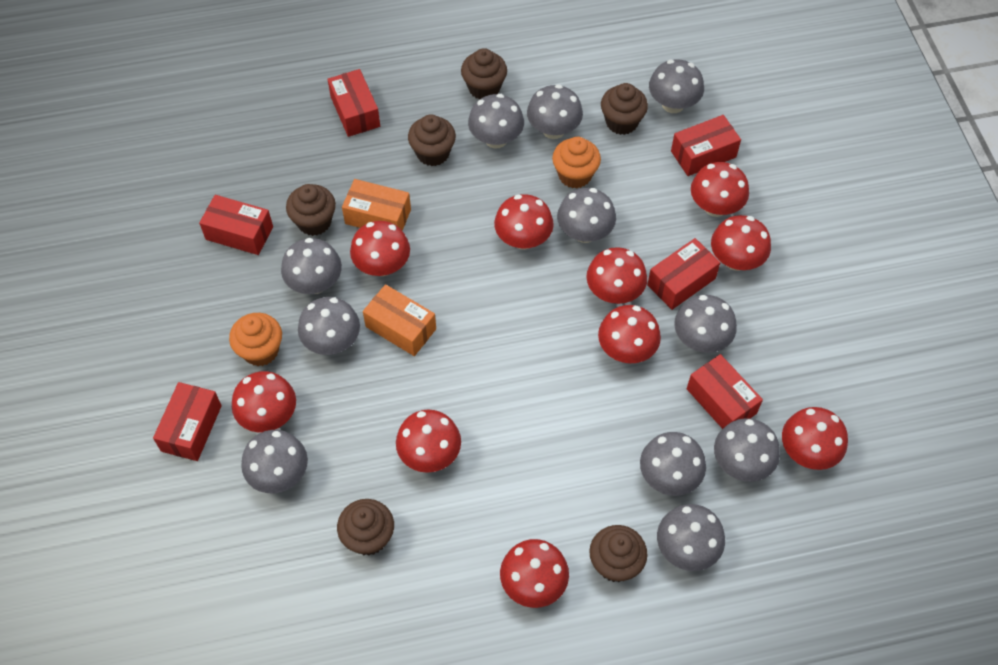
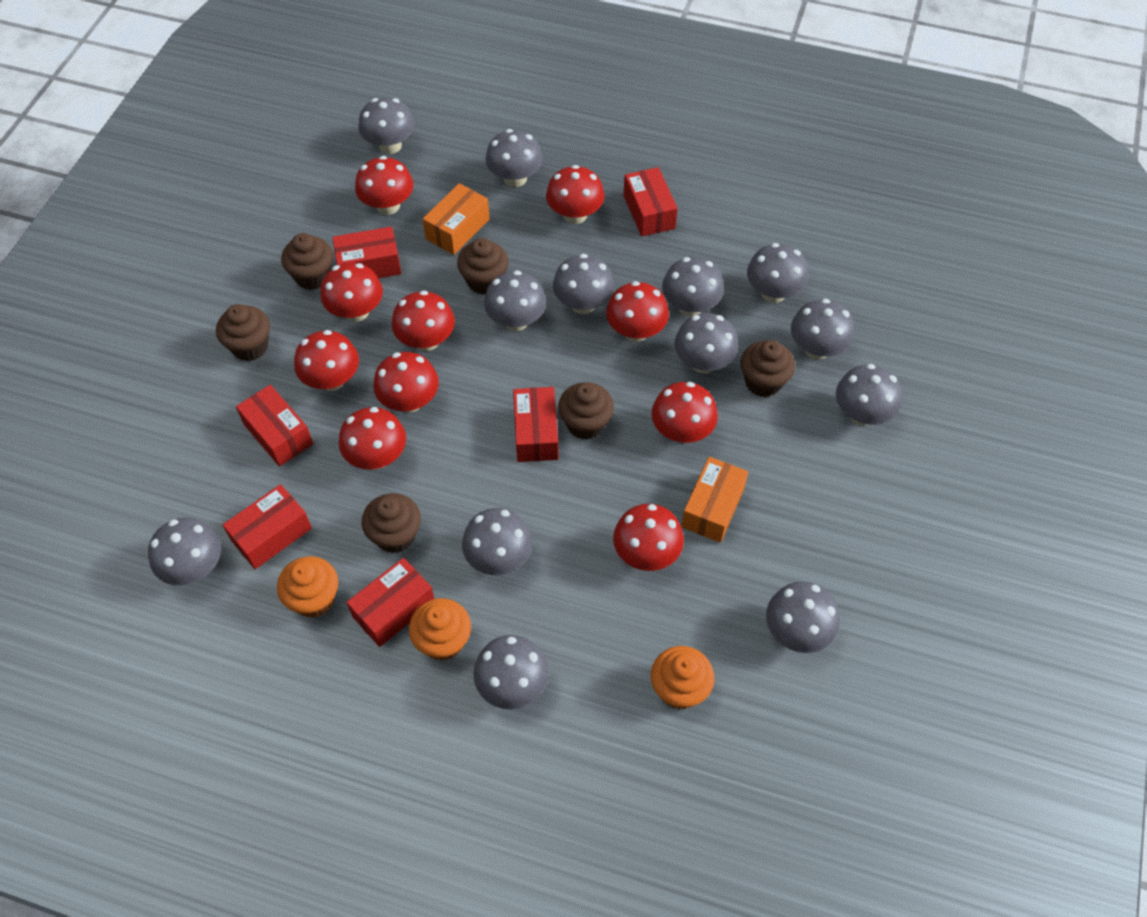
grey mushroom: 11 -> 13
orange cupcake: 2 -> 3

